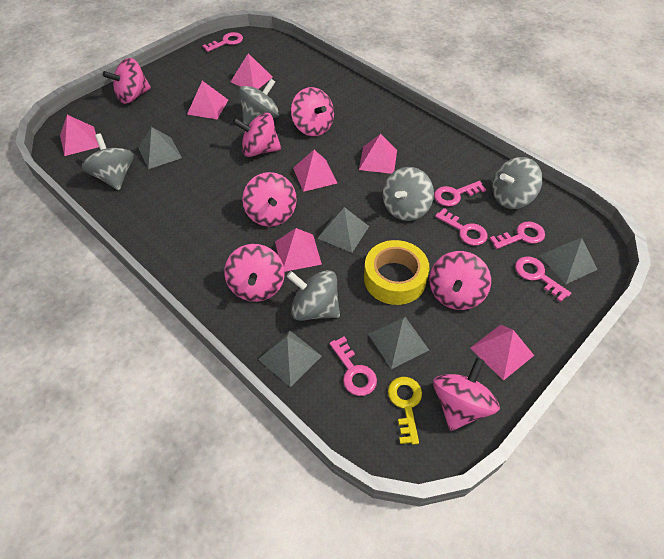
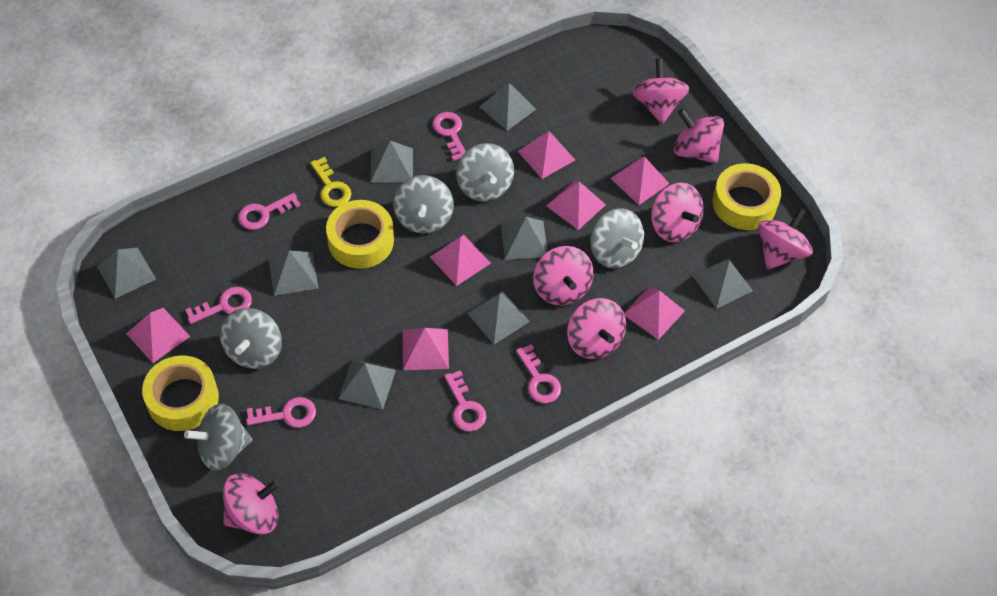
grey pyramid: 5 -> 8
yellow tape: 1 -> 3

